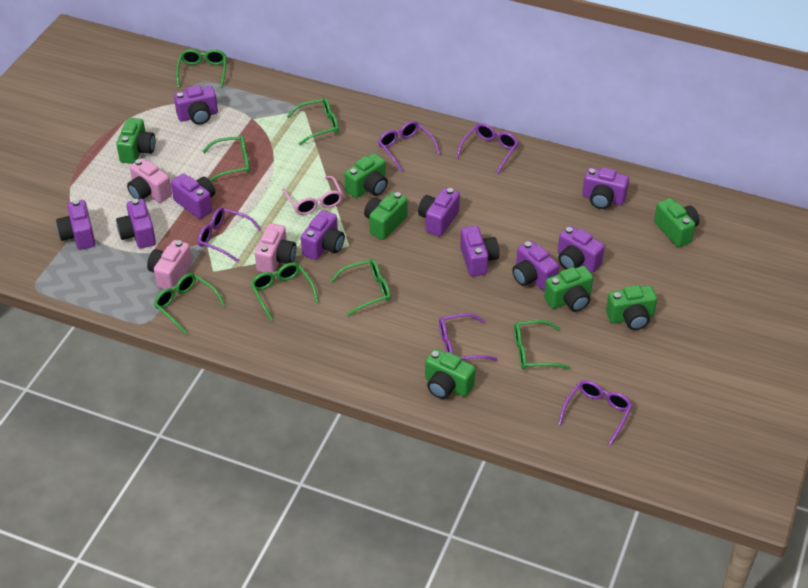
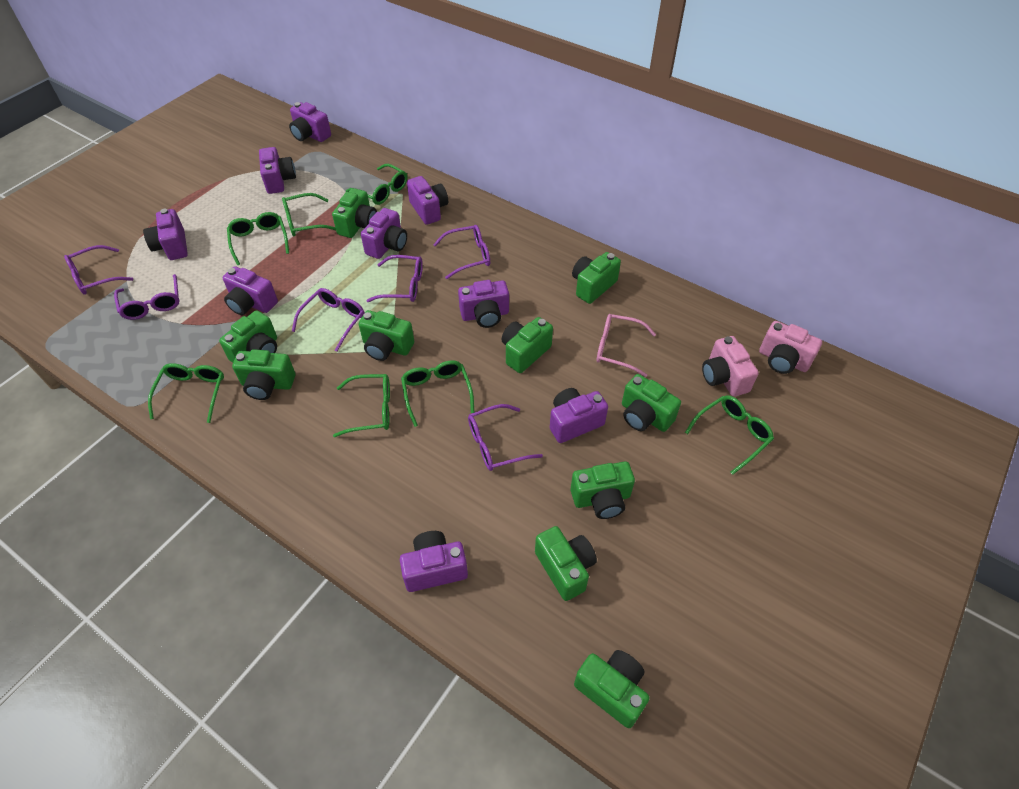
green camera: 7 -> 10
pink camera: 3 -> 2
purple camera: 10 -> 9
purple glasses: 5 -> 6

